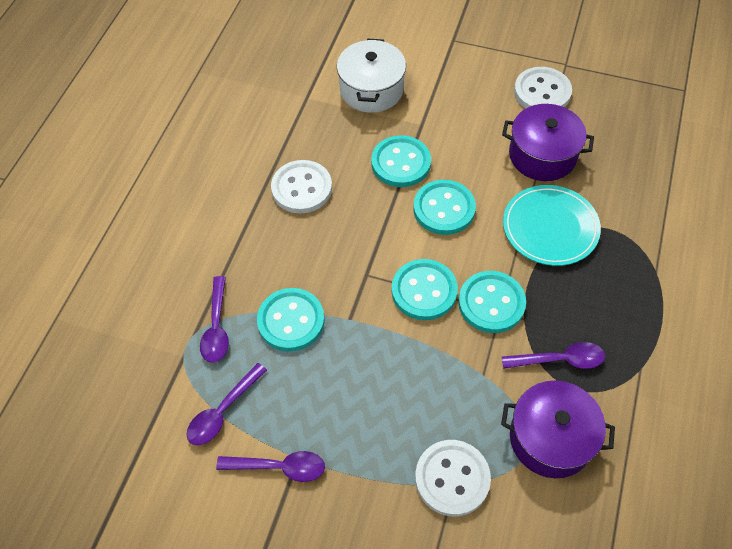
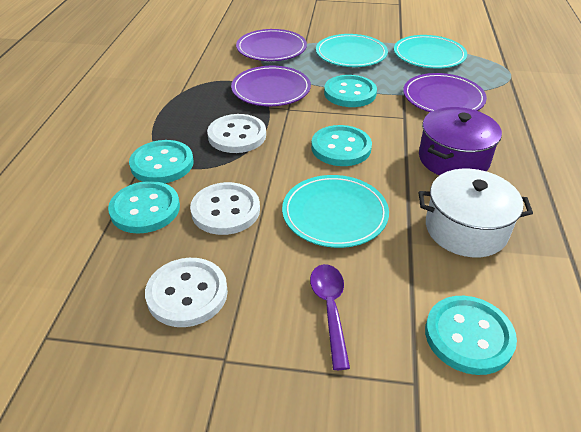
purple plate: 0 -> 3
purple pot: 2 -> 1
purple spoon: 4 -> 1
turquoise plate: 1 -> 3

